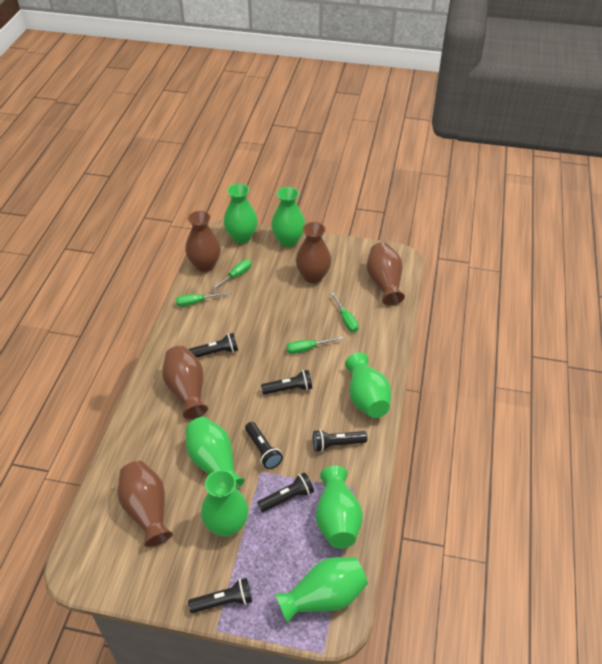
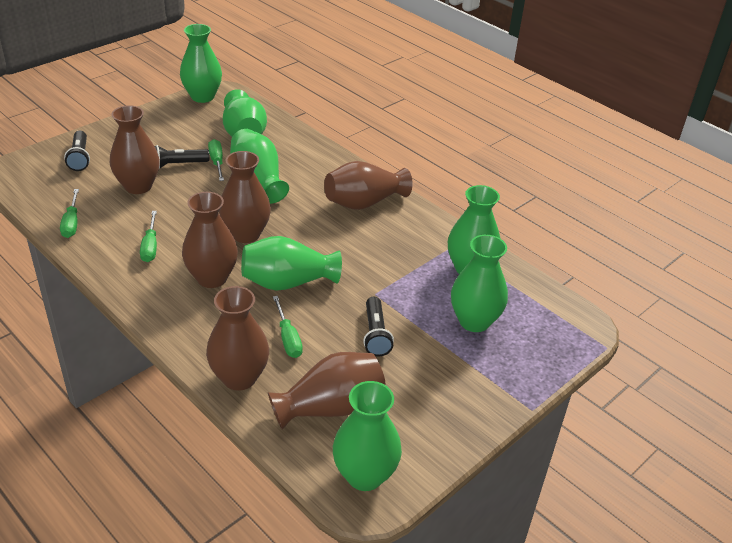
black flashlight: 6 -> 3
brown vase: 5 -> 6

